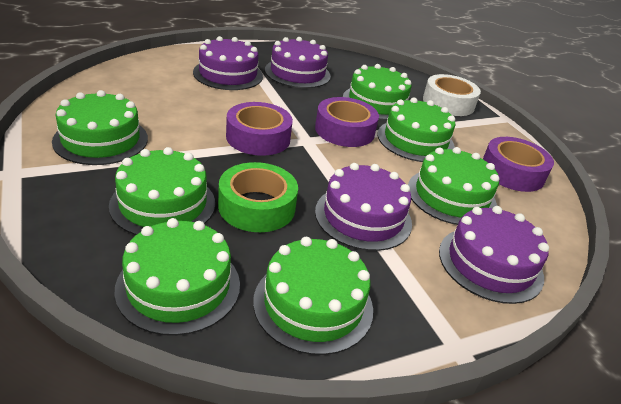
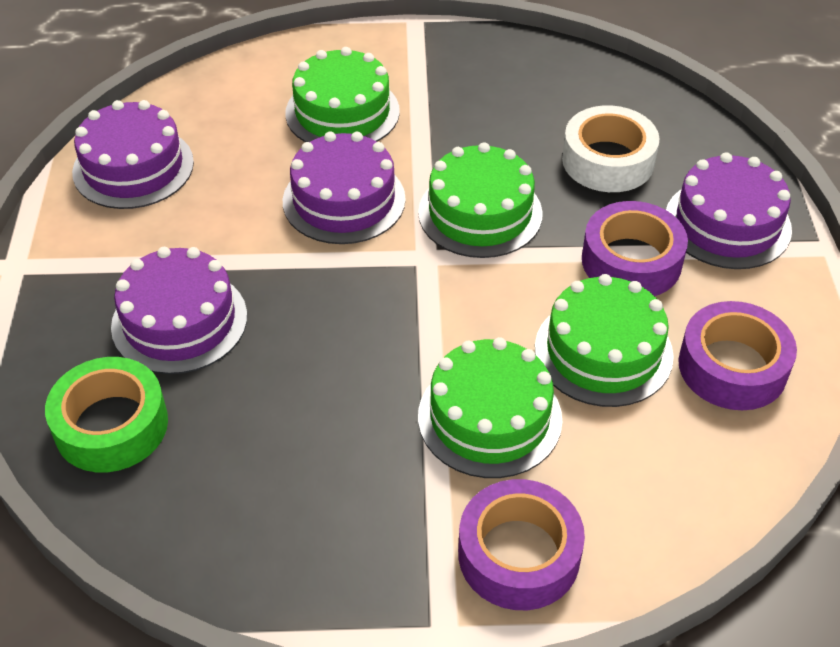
green cake: 7 -> 4

